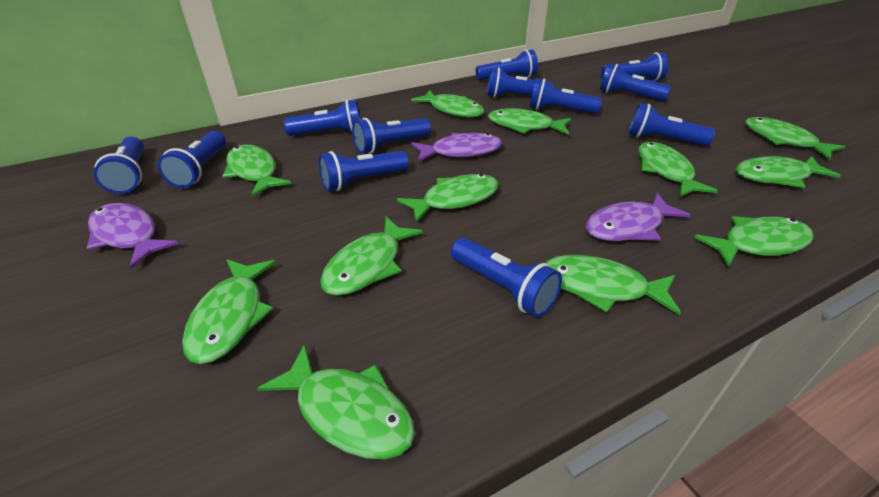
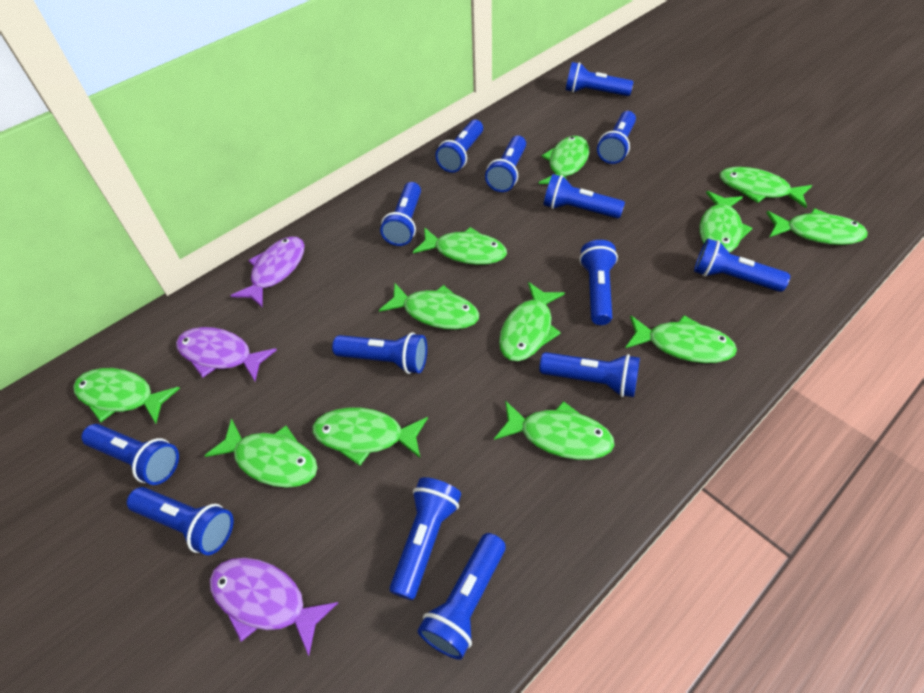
blue flashlight: 12 -> 14

